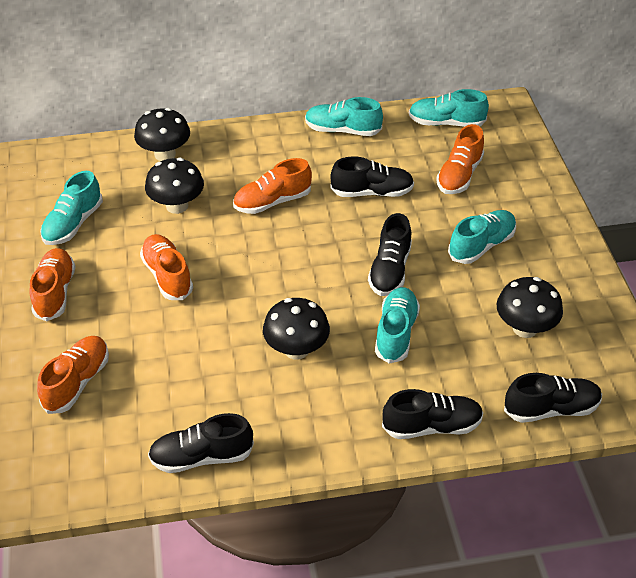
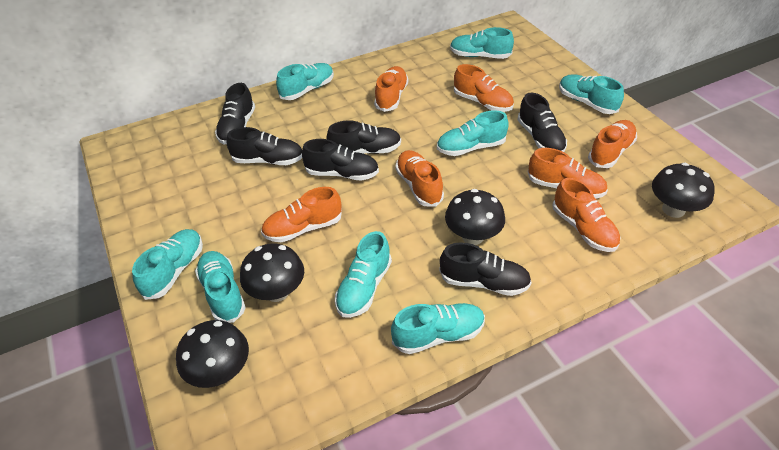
black shoe: 5 -> 6
orange shoe: 5 -> 7
turquoise shoe: 5 -> 8

